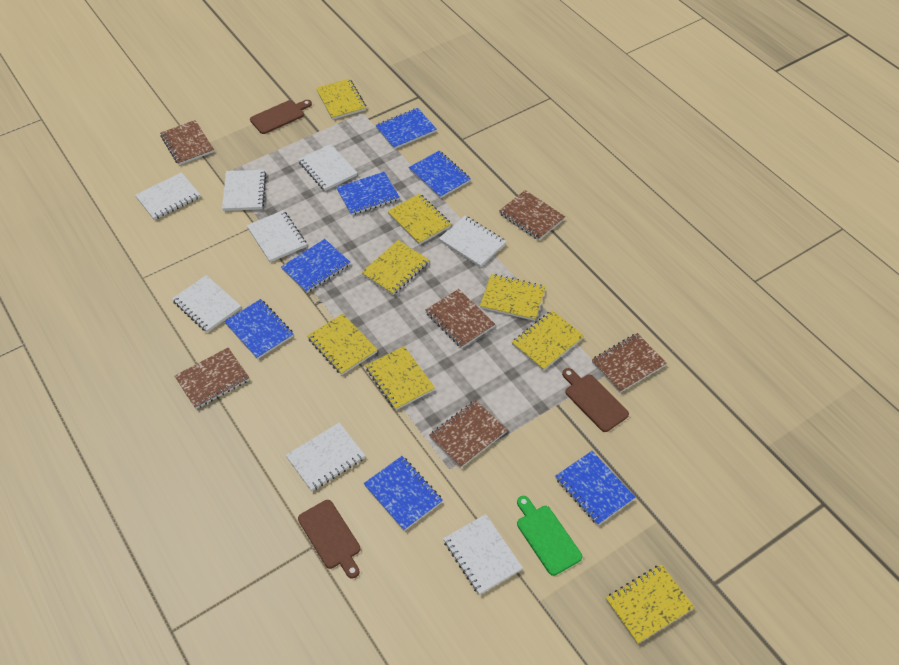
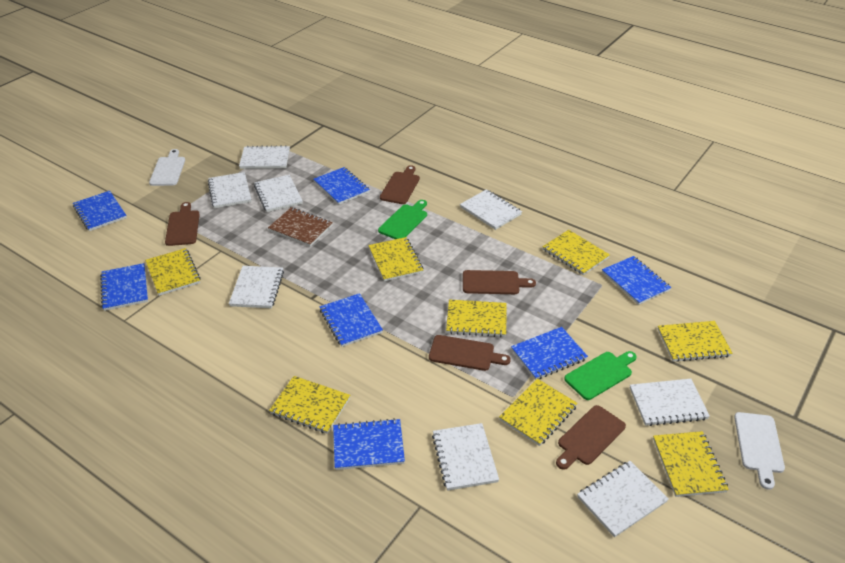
brown cutting board: 3 -> 5
brown notebook: 6 -> 1
green cutting board: 1 -> 2
white cutting board: 0 -> 2

